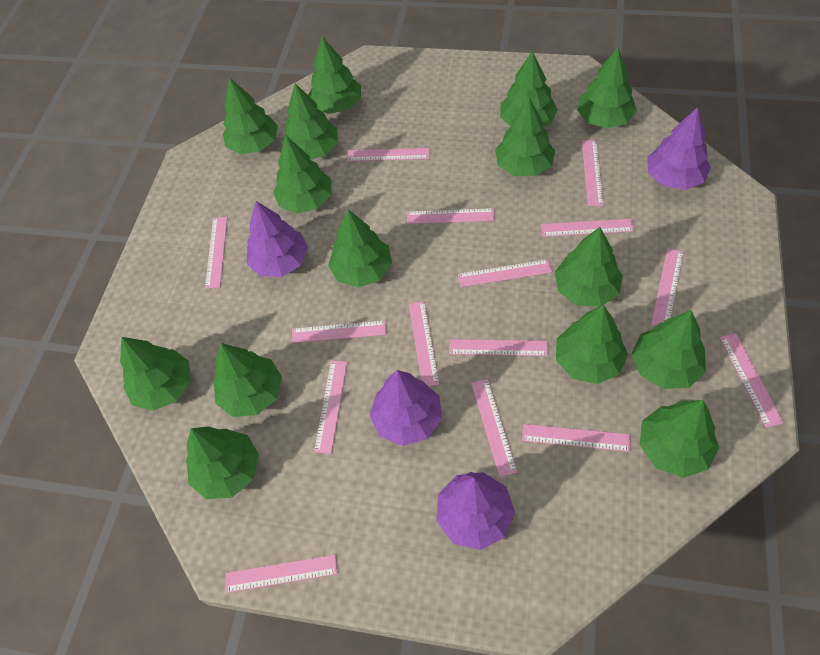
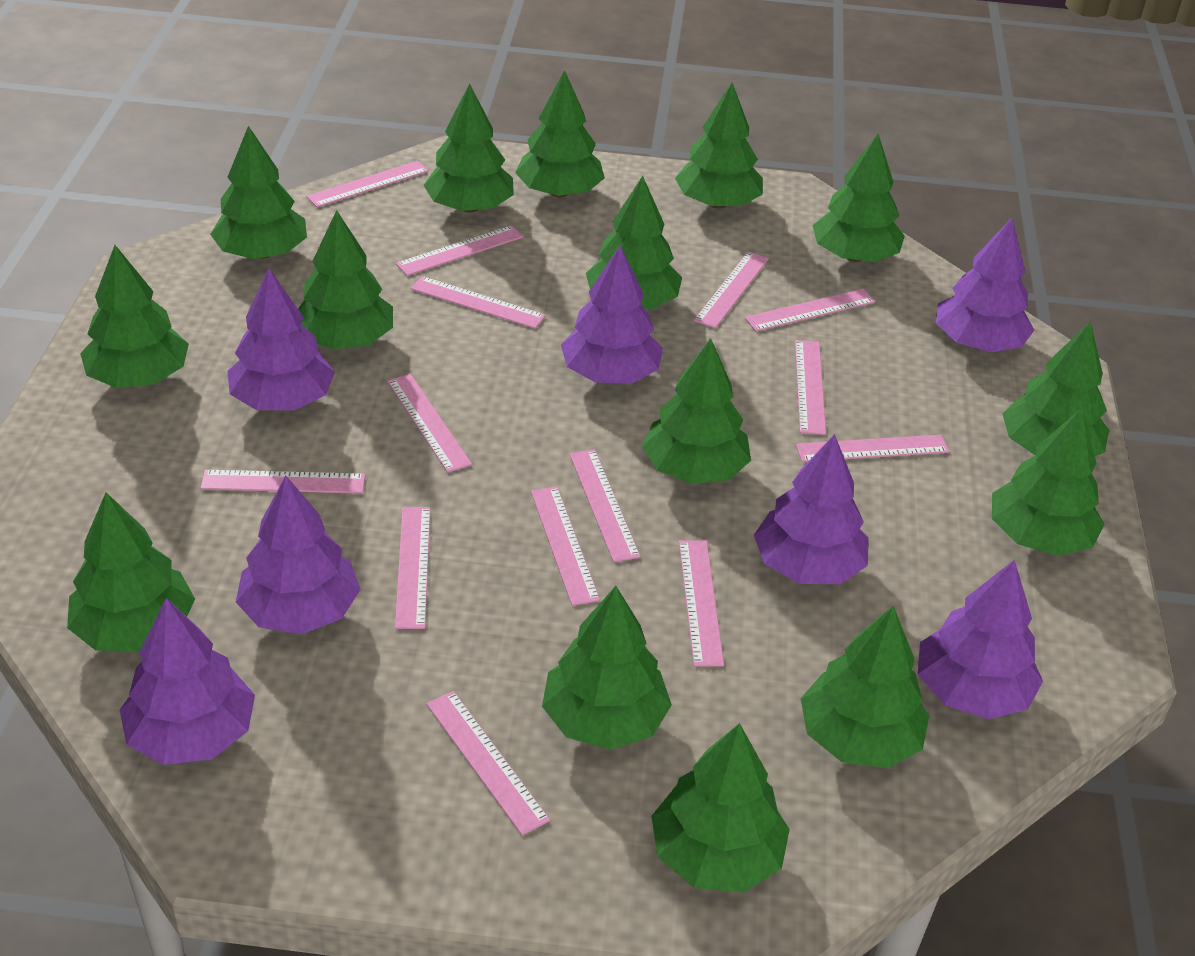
pink ruler: 15 -> 14
purple tree: 4 -> 7

